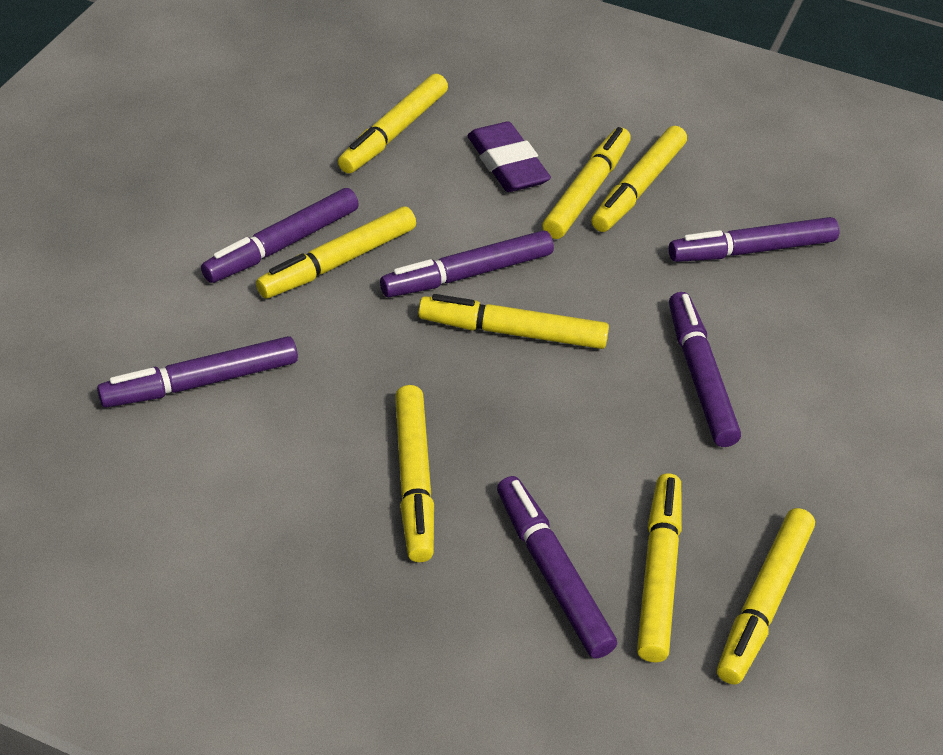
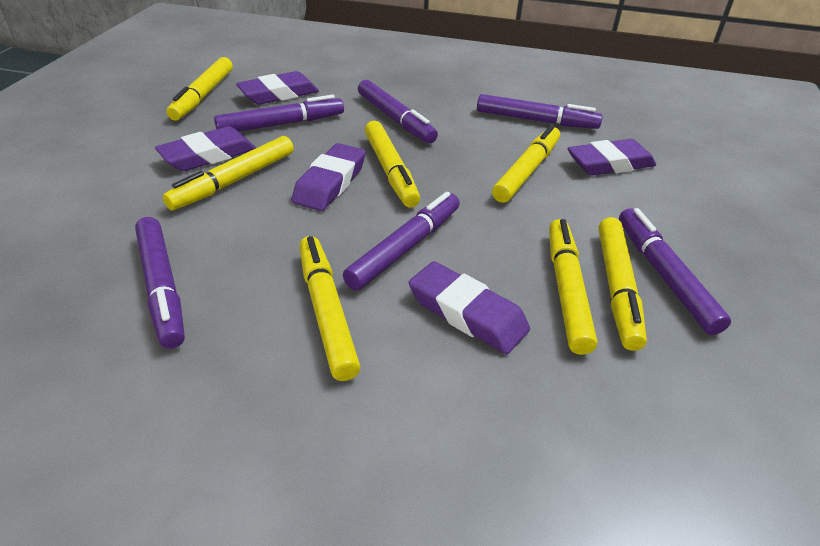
purple eraser: 1 -> 5
yellow marker: 8 -> 7

